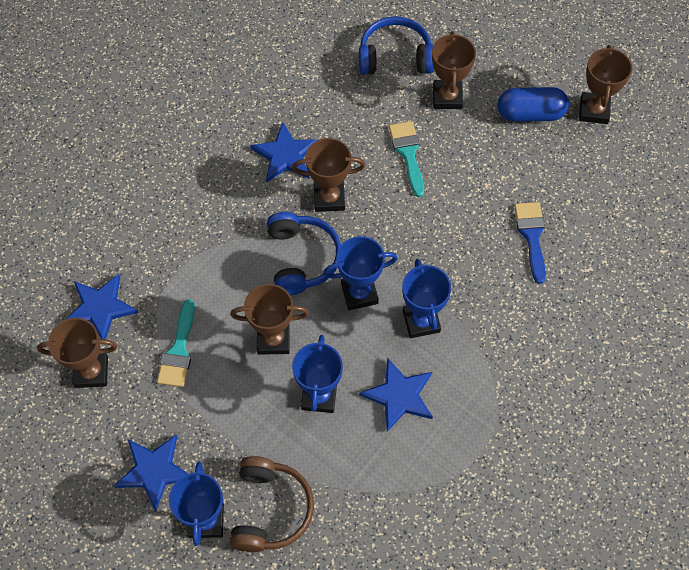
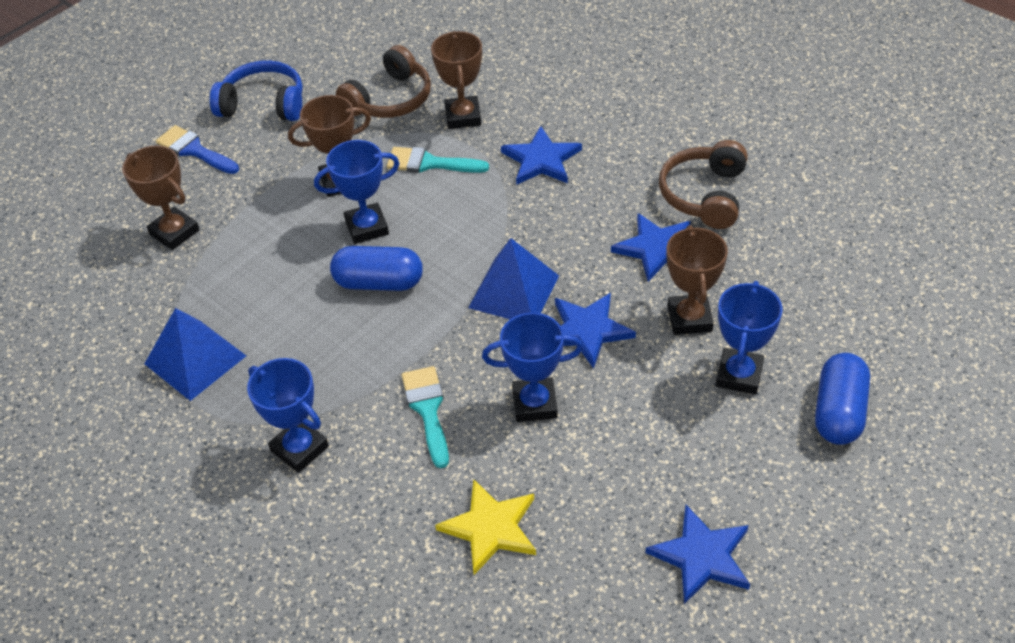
blue capsule: 1 -> 2
blue headphones: 2 -> 1
blue pyramid: 0 -> 2
brown headphones: 1 -> 2
brown trophy: 5 -> 4
yellow star: 0 -> 1

